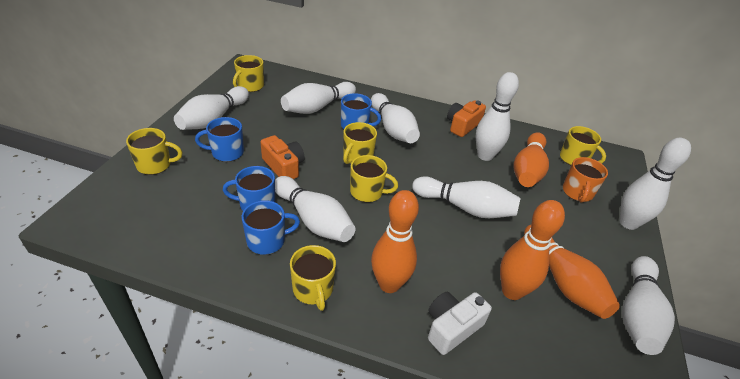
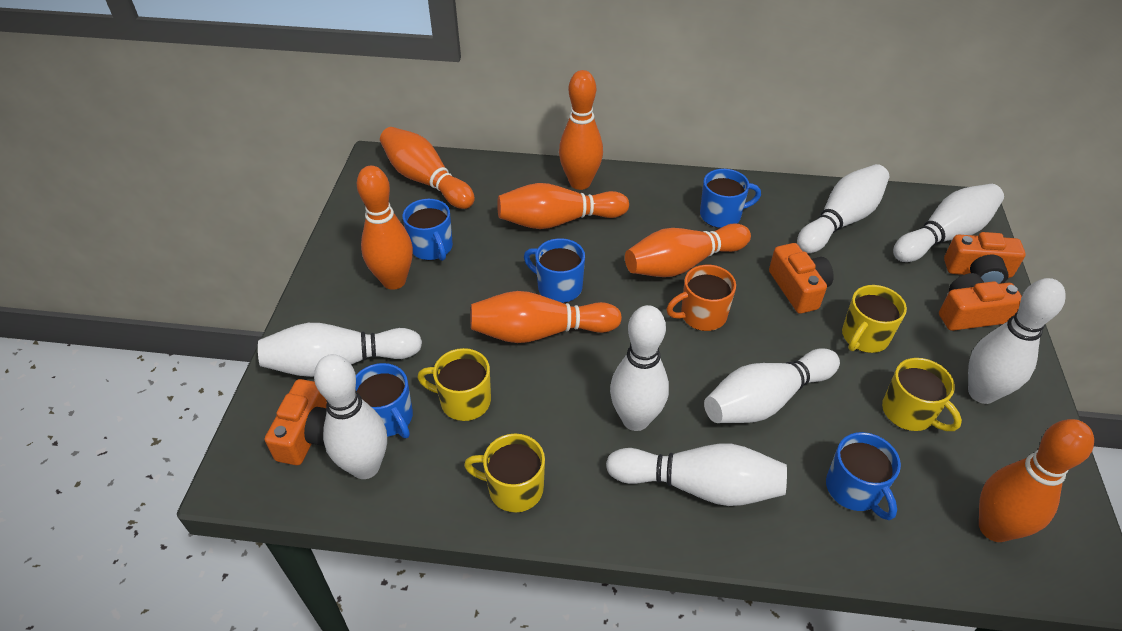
blue mug: 4 -> 5
orange bowling pin: 4 -> 7
orange camera: 2 -> 4
white camera: 1 -> 0
yellow mug: 6 -> 4

